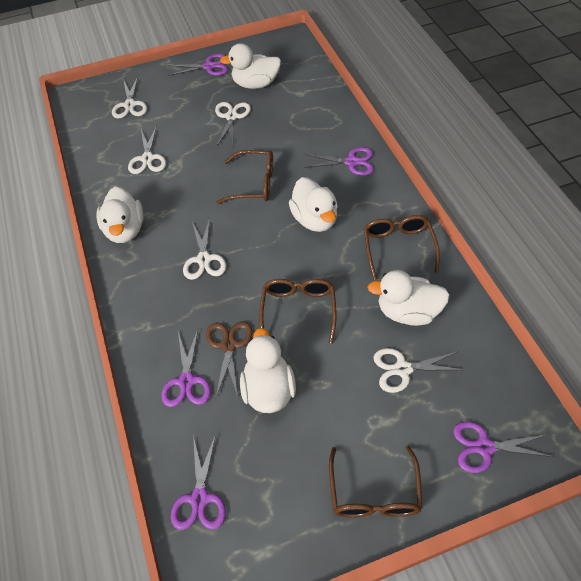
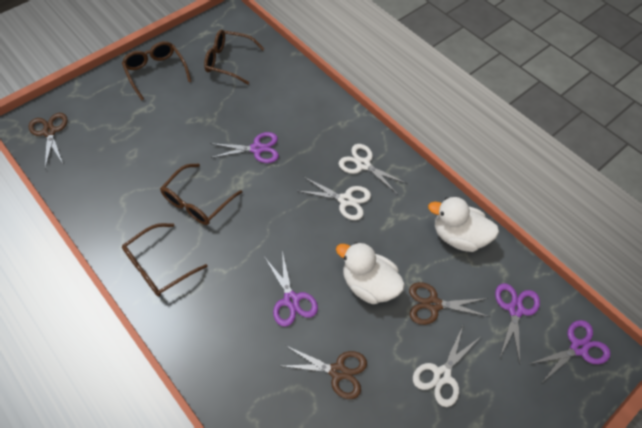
brown scissors: 1 -> 3
purple scissors: 5 -> 4
white duck: 5 -> 2
white scissors: 5 -> 3

